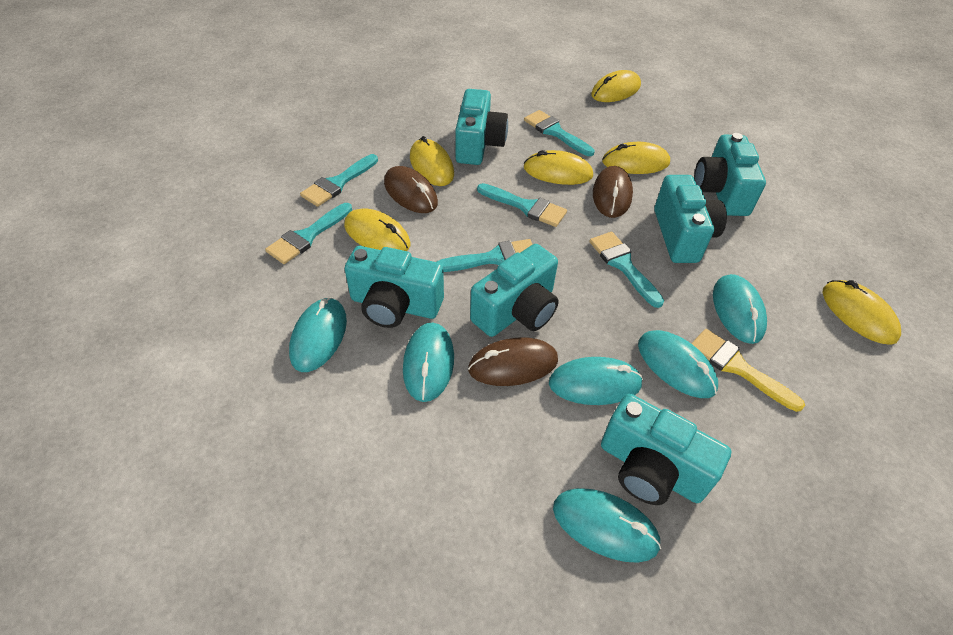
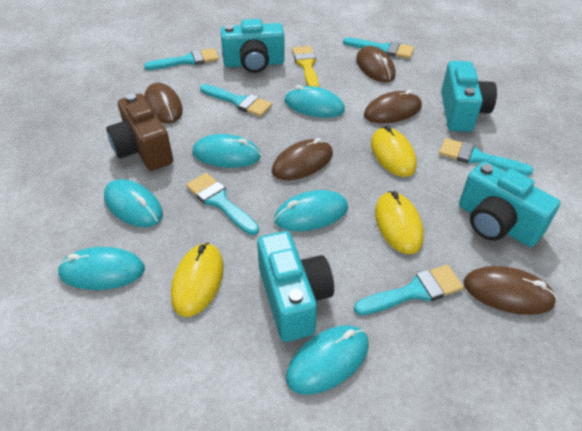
brown camera: 0 -> 1
brown mouse: 3 -> 5
turquoise camera: 6 -> 4
yellow mouse: 6 -> 3

